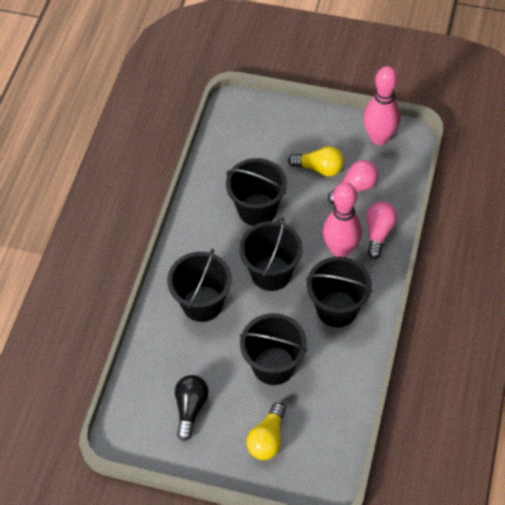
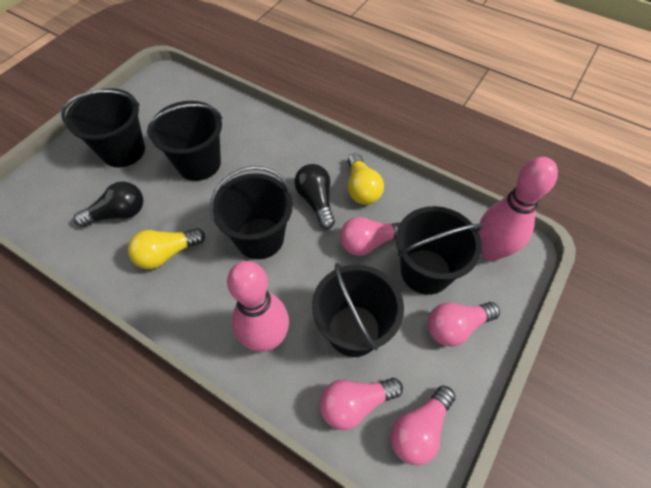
black light bulb: 1 -> 2
pink light bulb: 2 -> 4

